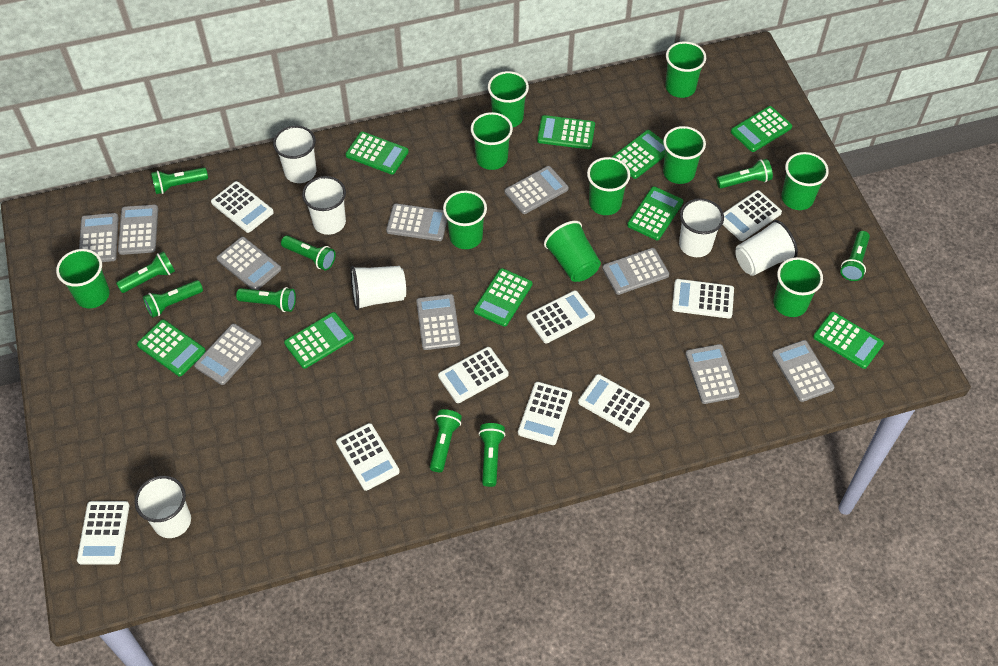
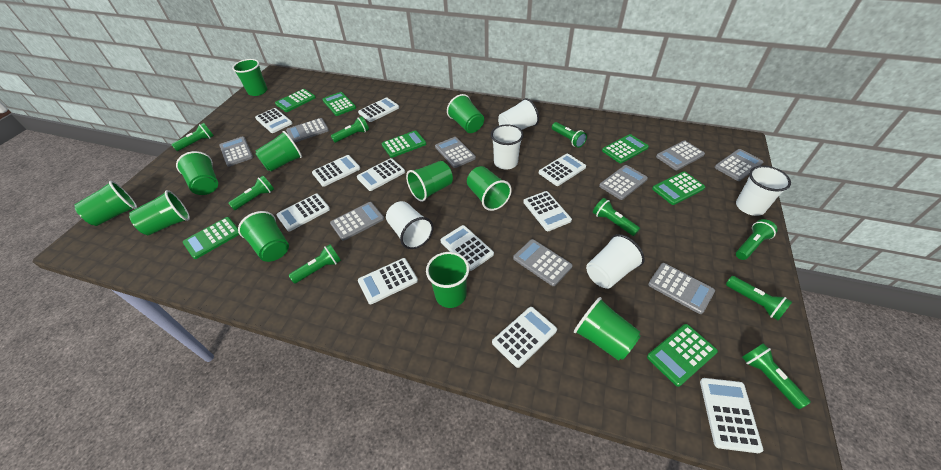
green calculator: 9 -> 7
green cup: 10 -> 11
grey calculator: 10 -> 9
white calculator: 9 -> 11
white cup: 6 -> 5

